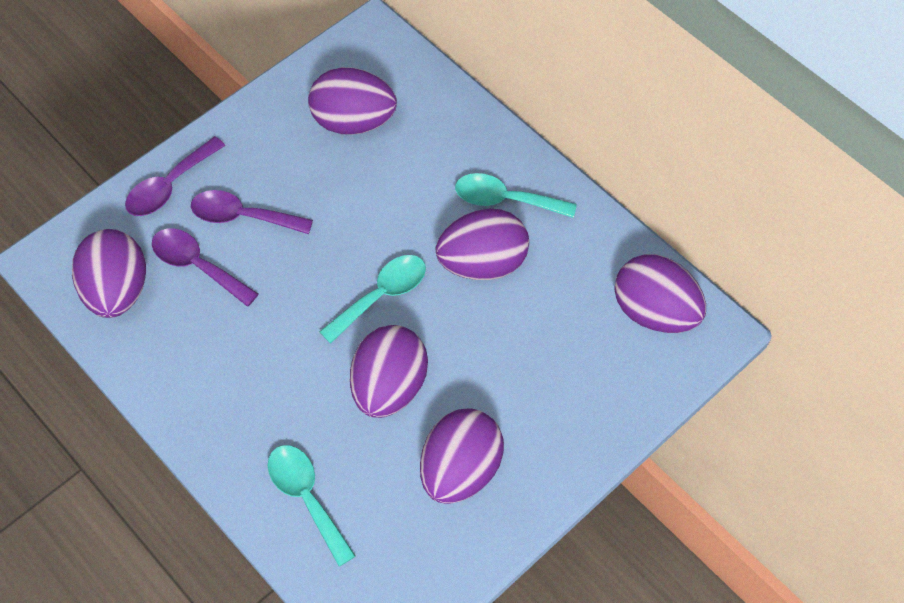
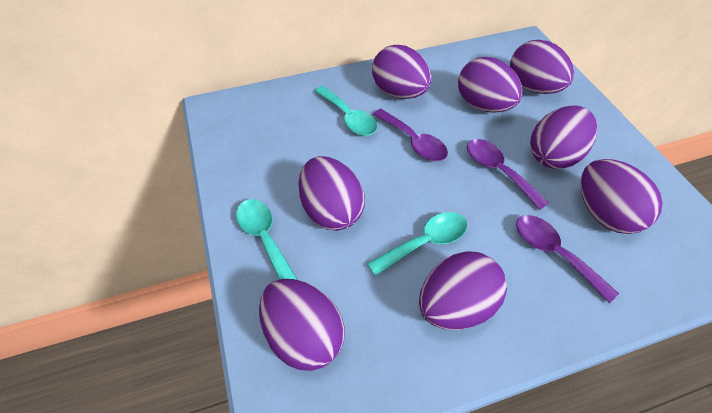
purple egg: 6 -> 8

